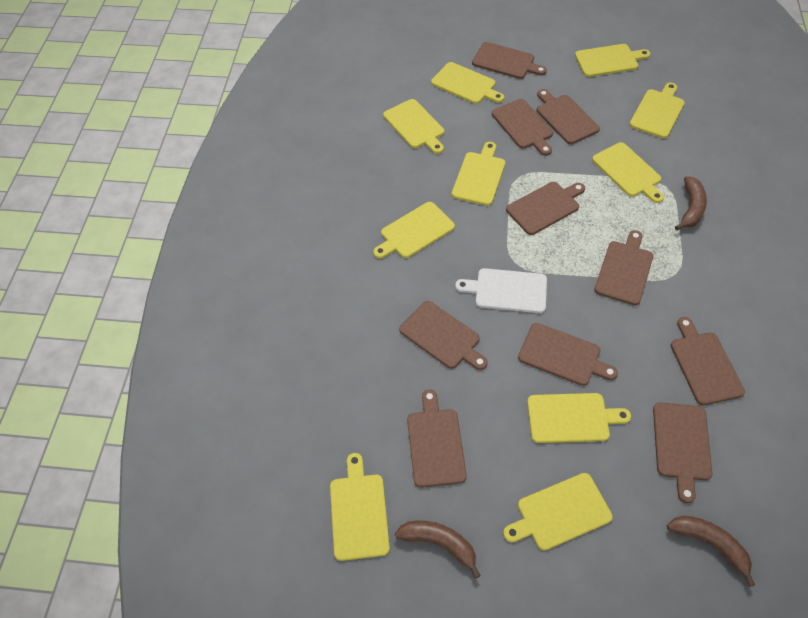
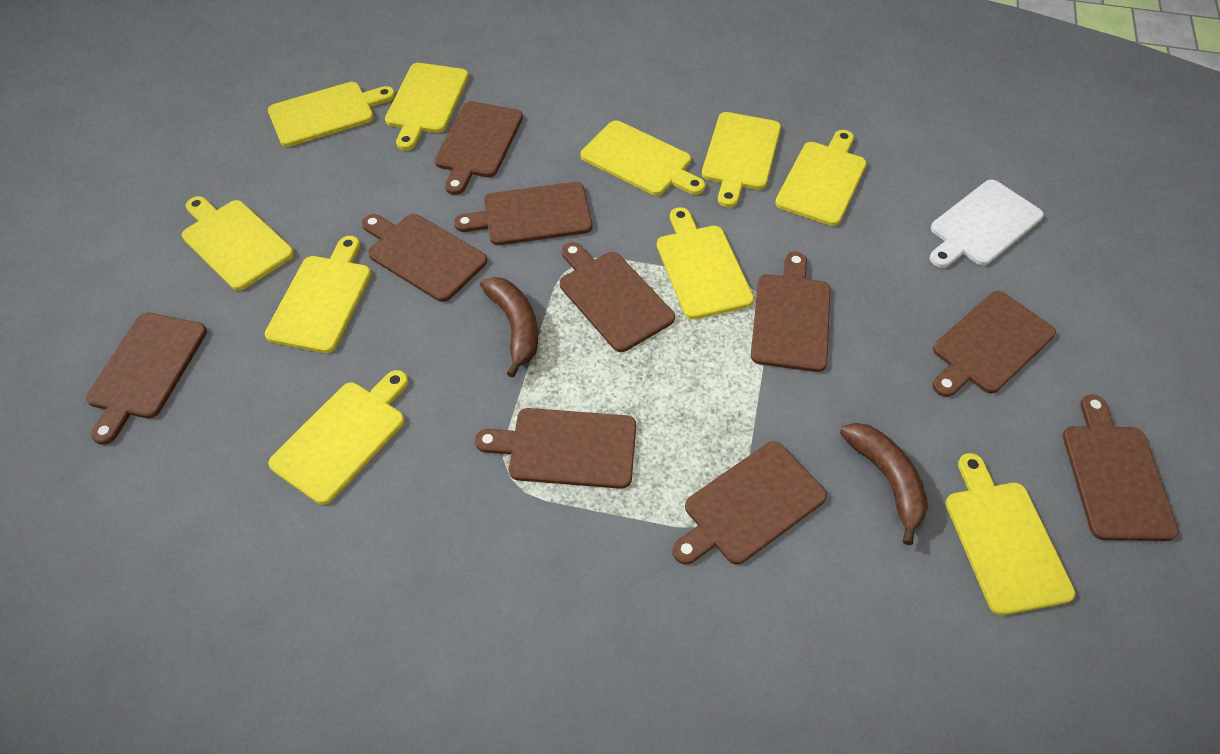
brown banana: 3 -> 2

